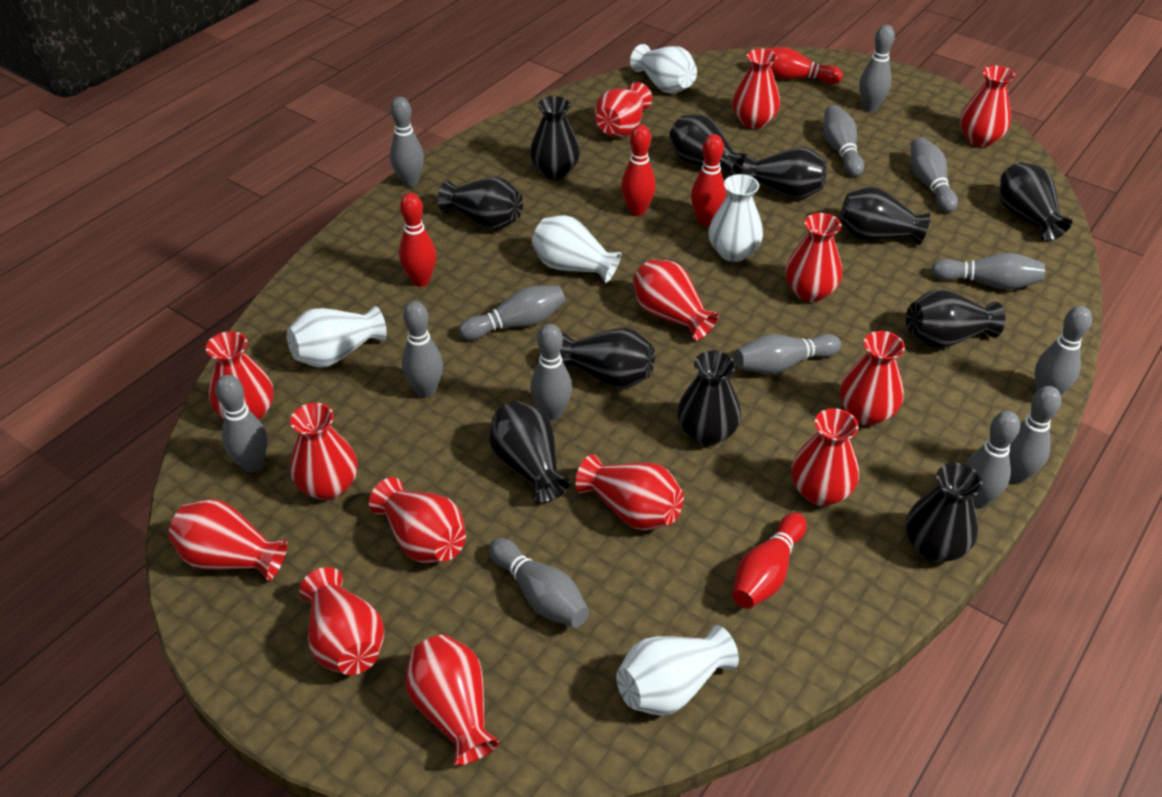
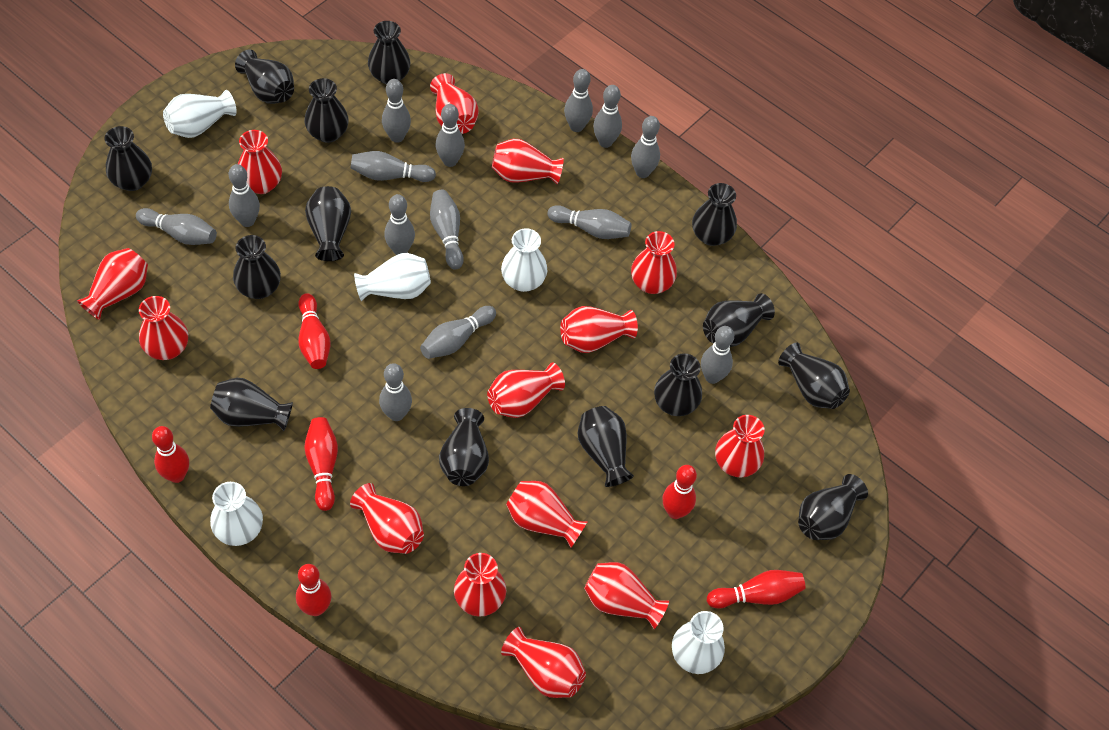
black vase: 11 -> 14
red bowling pin: 5 -> 6

